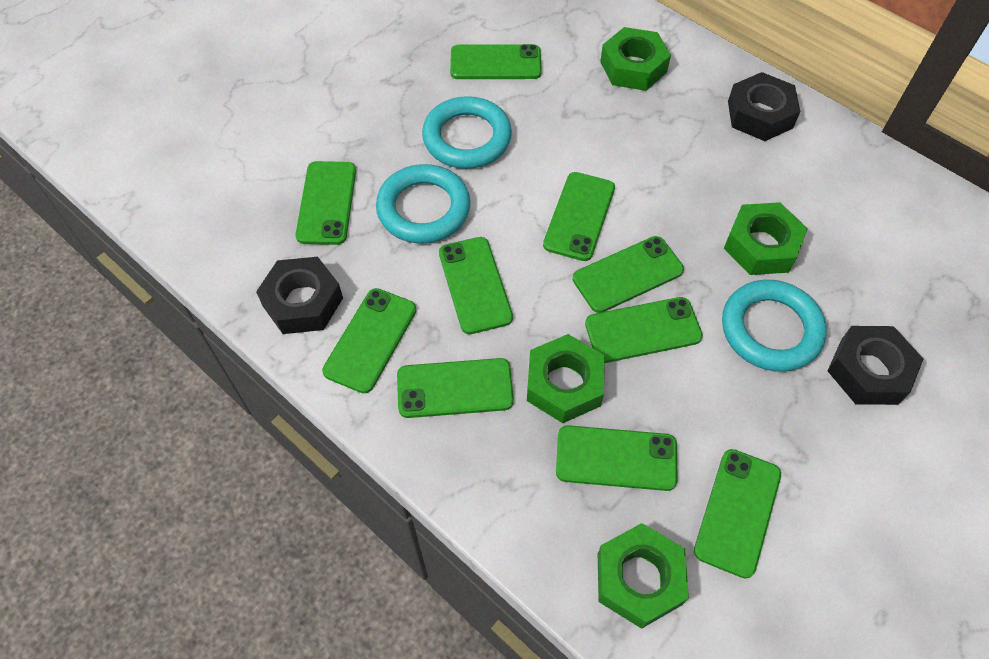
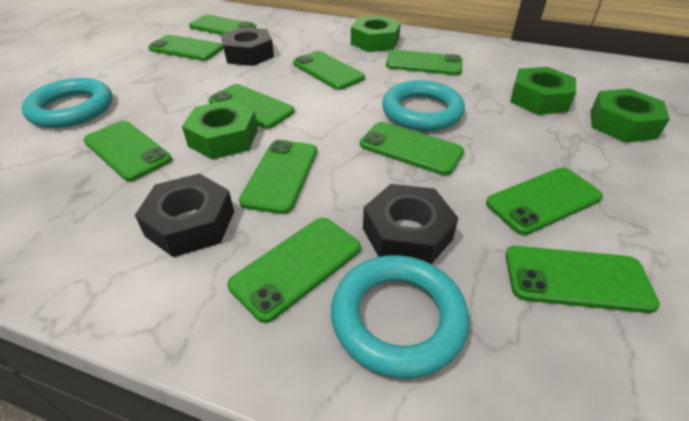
green phone: 10 -> 11

